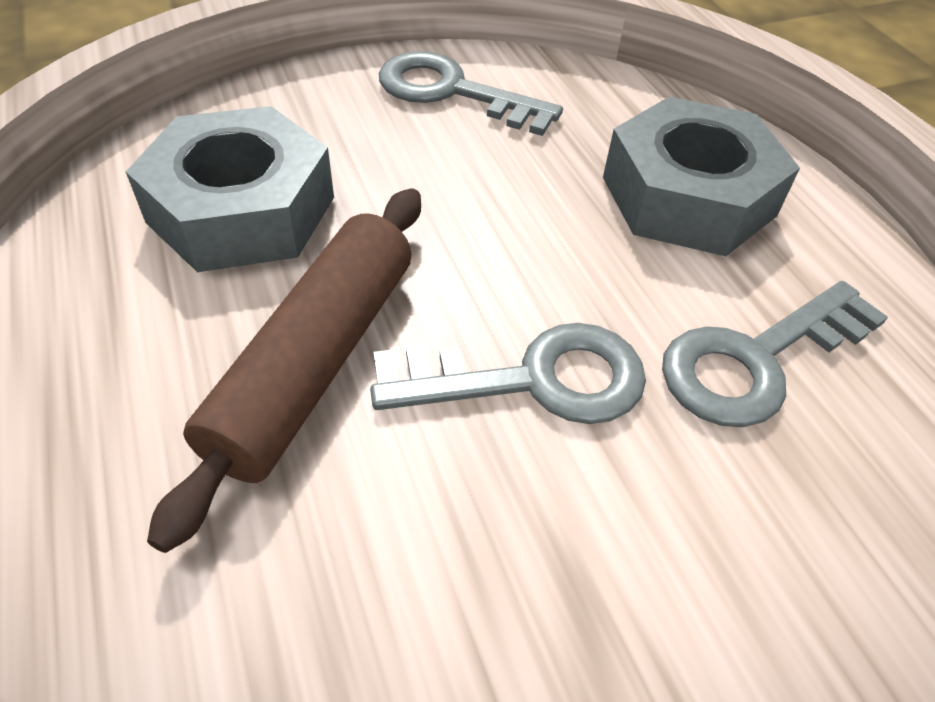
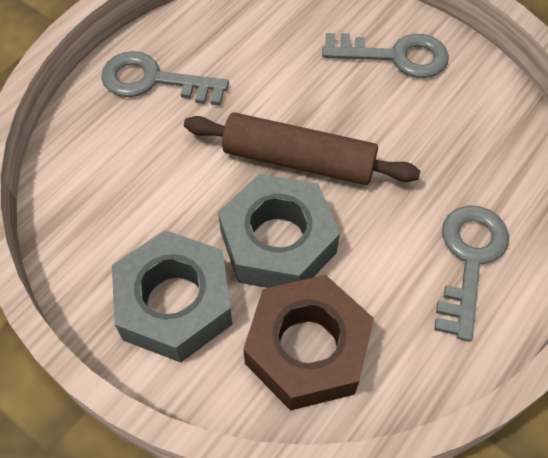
brown nut: 0 -> 1

